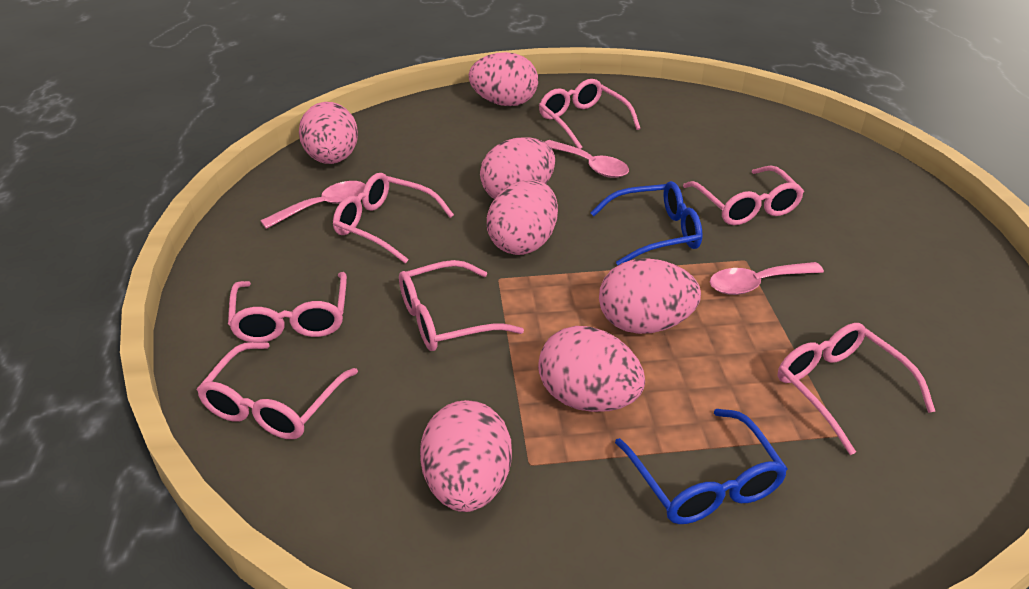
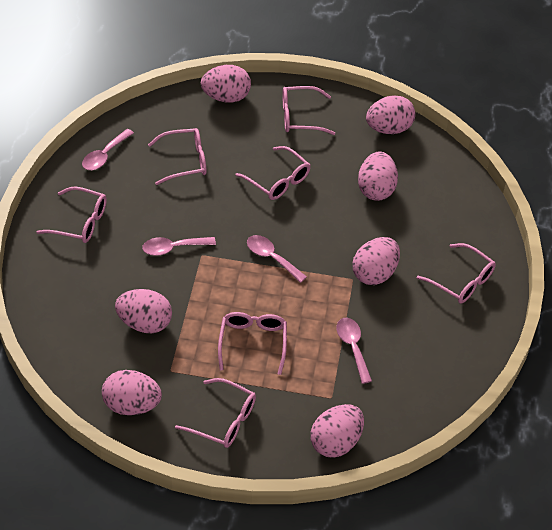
blue glasses: 2 -> 0
pink spoon: 3 -> 4

